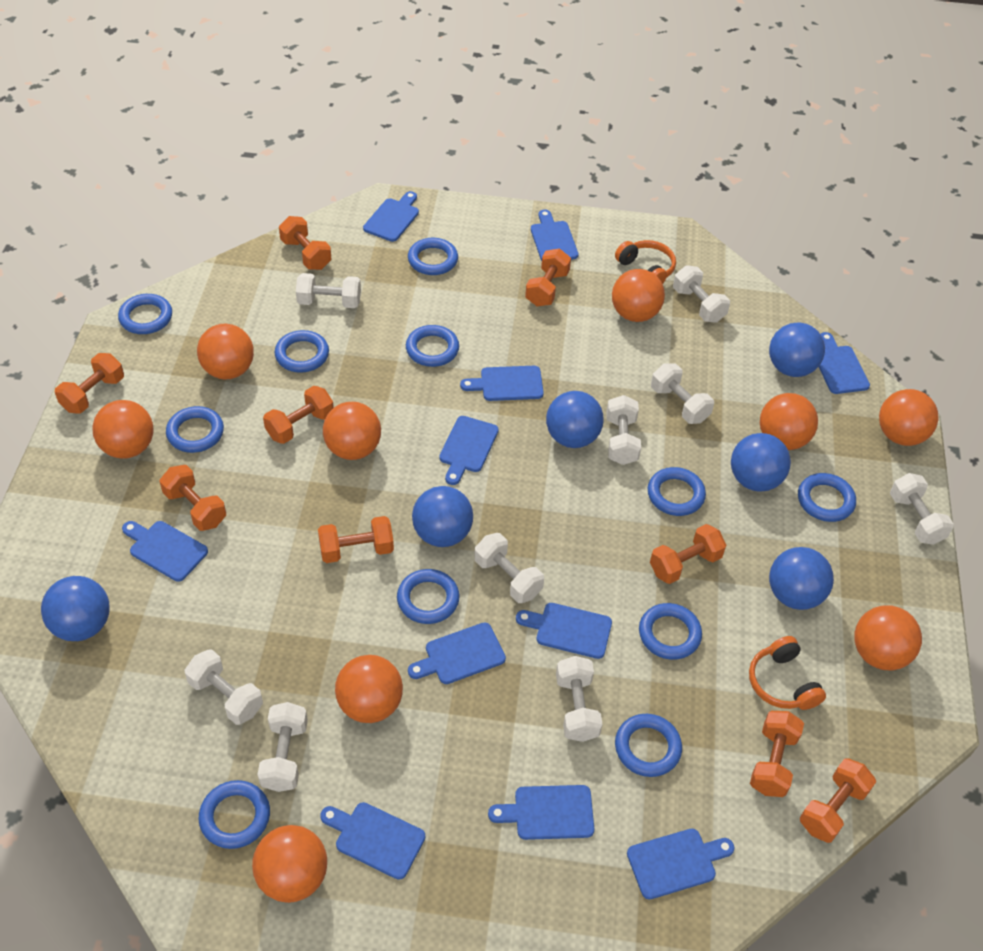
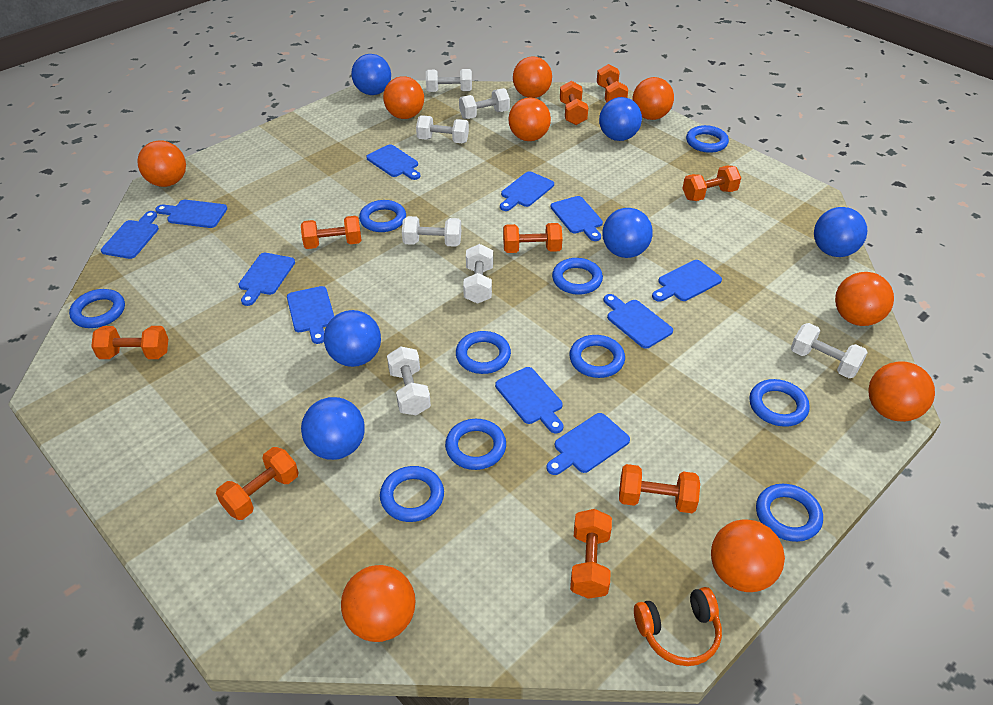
blue ring: 11 -> 10
orange headphones: 2 -> 1
white dumbbell: 9 -> 7

